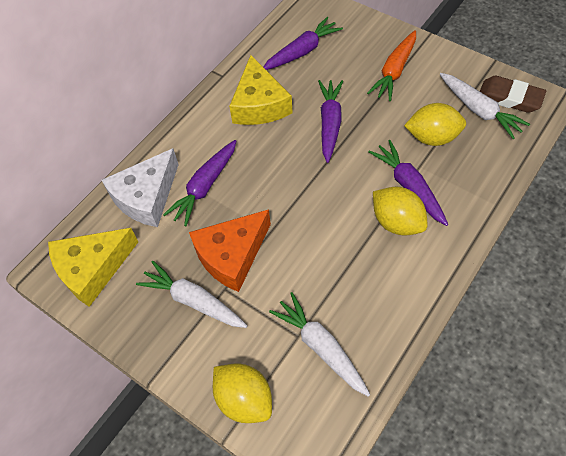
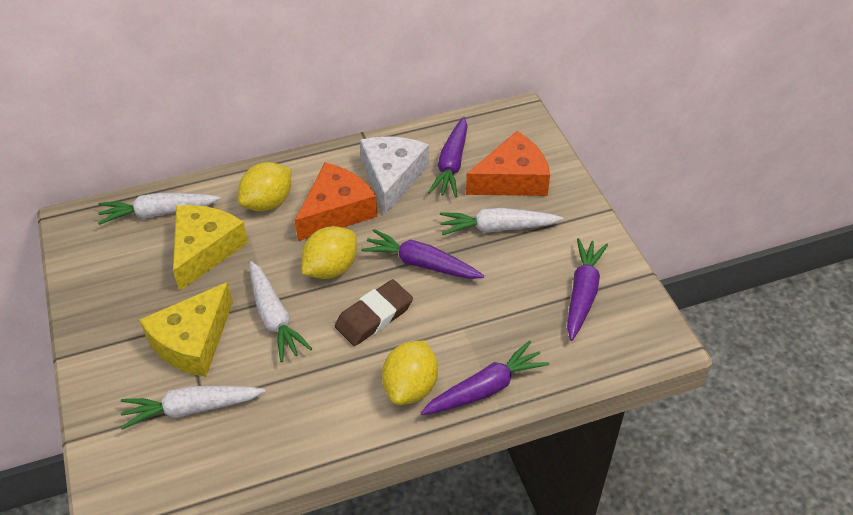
orange carrot: 1 -> 0
orange cheese: 1 -> 2
white carrot: 3 -> 4

